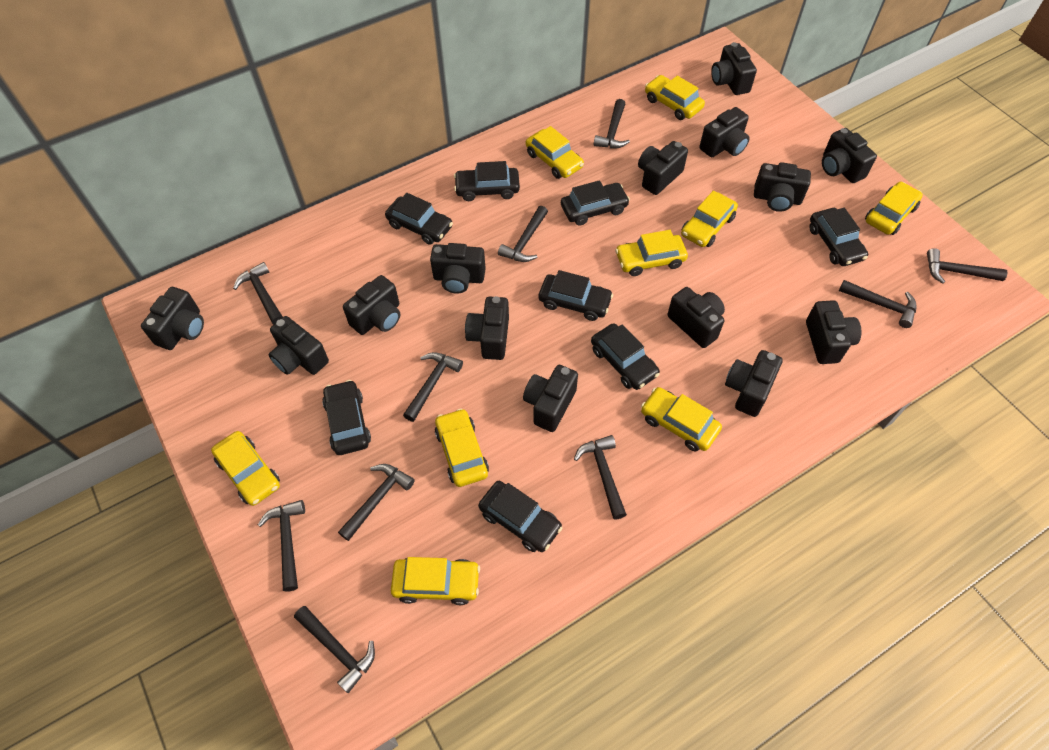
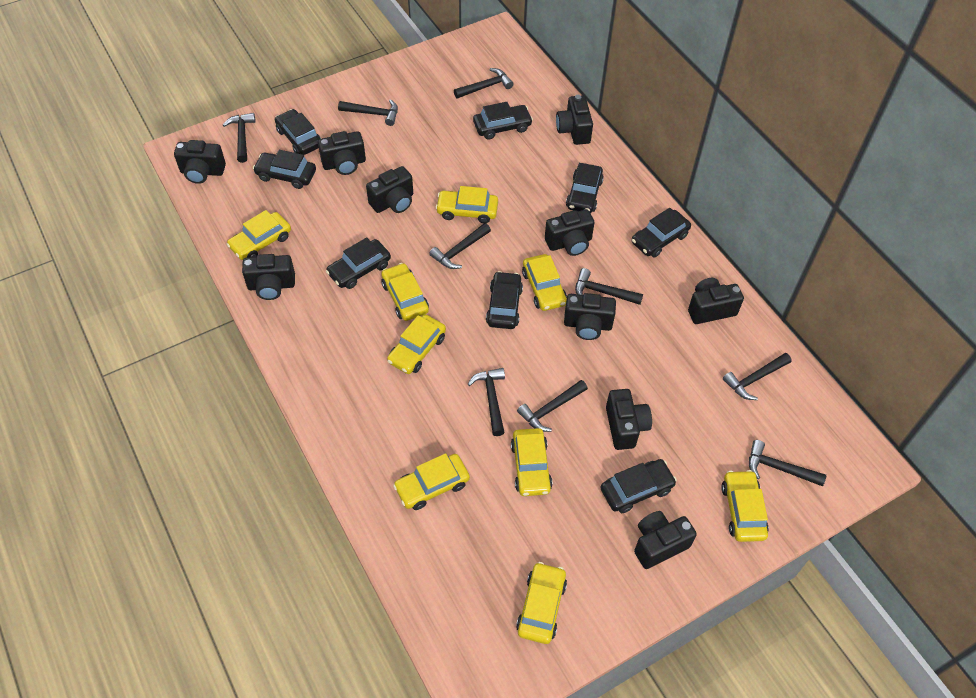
black camera: 14 -> 10
black hammer: 10 -> 9

